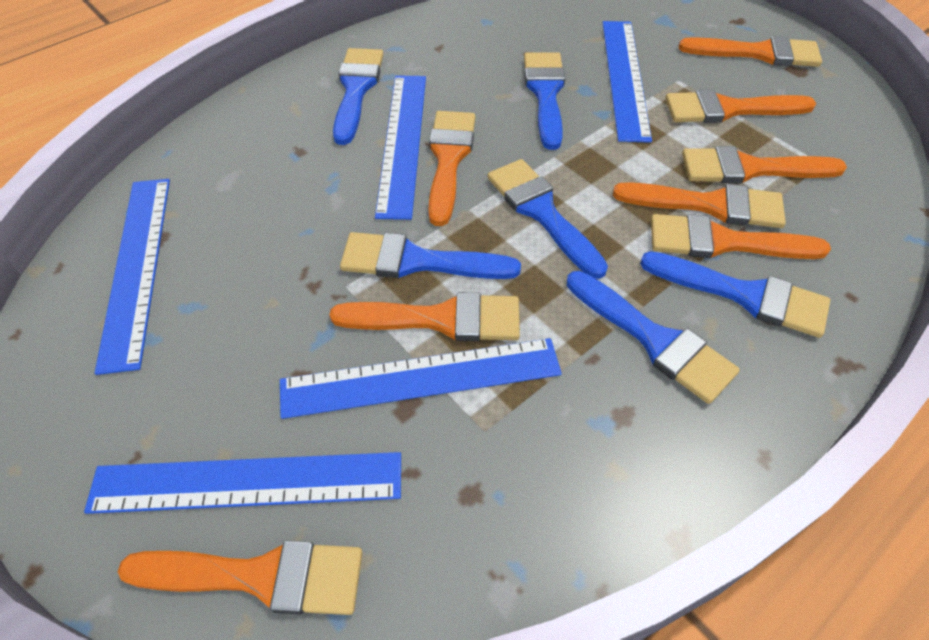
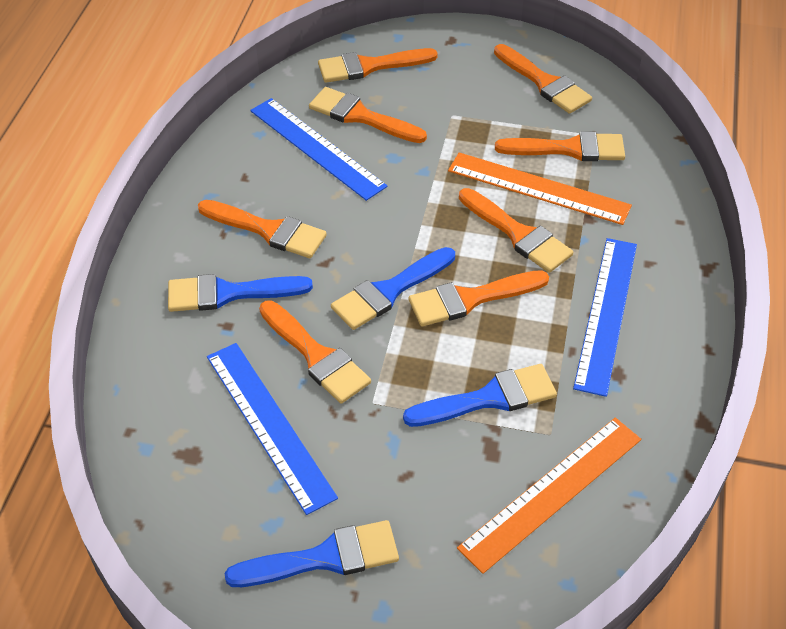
blue brush: 6 -> 4
blue ruler: 5 -> 3
orange ruler: 0 -> 2

